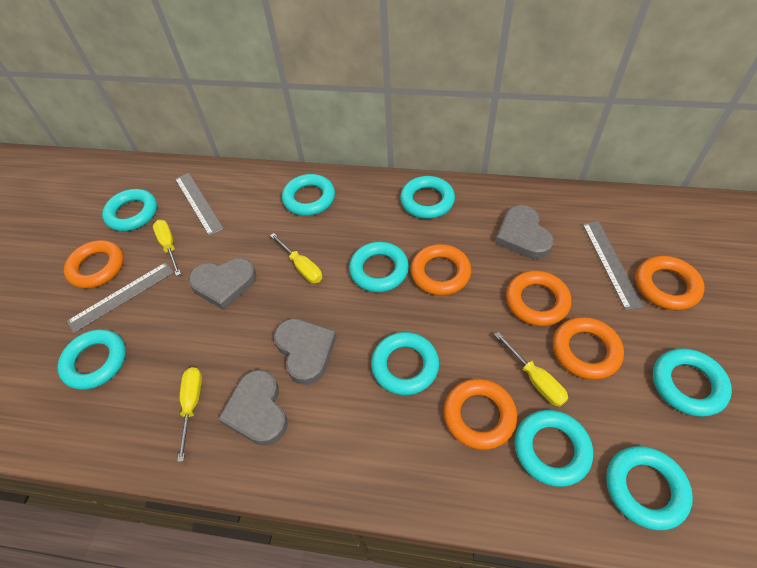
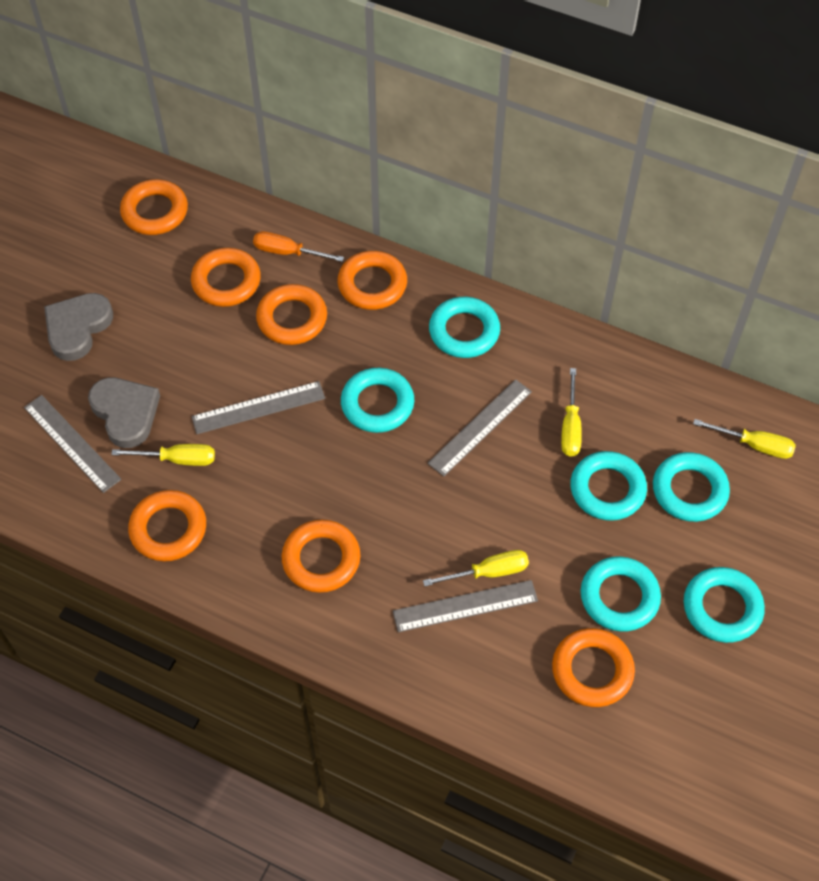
grey heart: 4 -> 2
grey ruler: 3 -> 4
orange ring: 6 -> 7
orange screwdriver: 0 -> 1
turquoise ring: 9 -> 6

